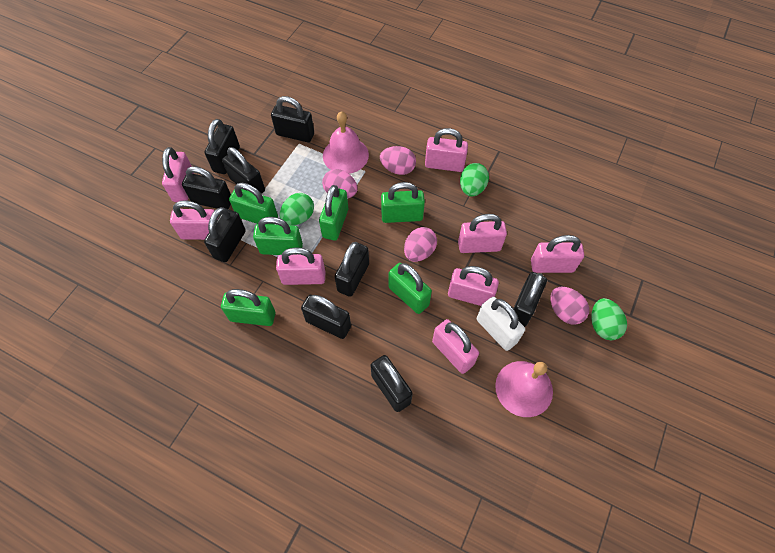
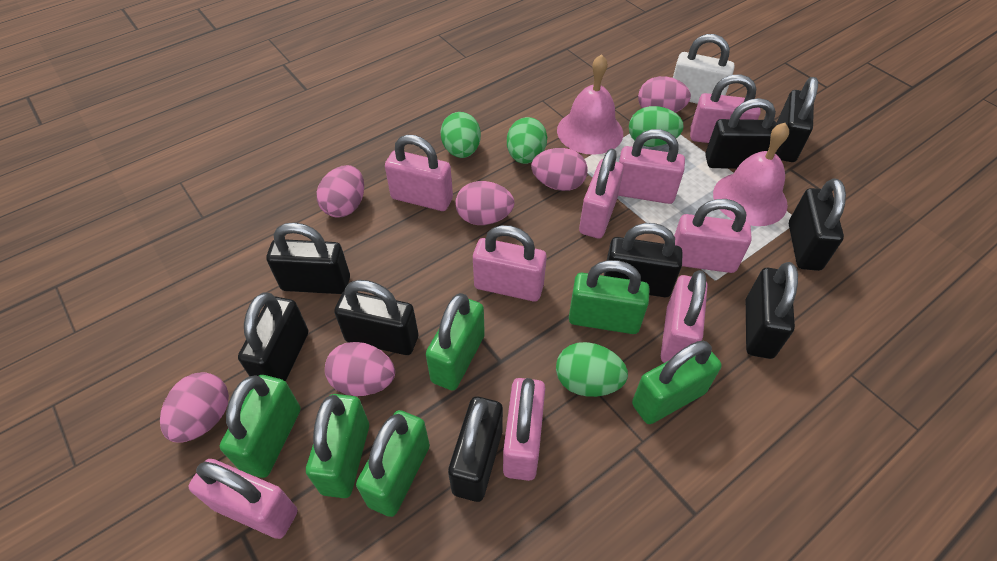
green egg: 3 -> 4
pink egg: 4 -> 6
pink padlock: 8 -> 9

